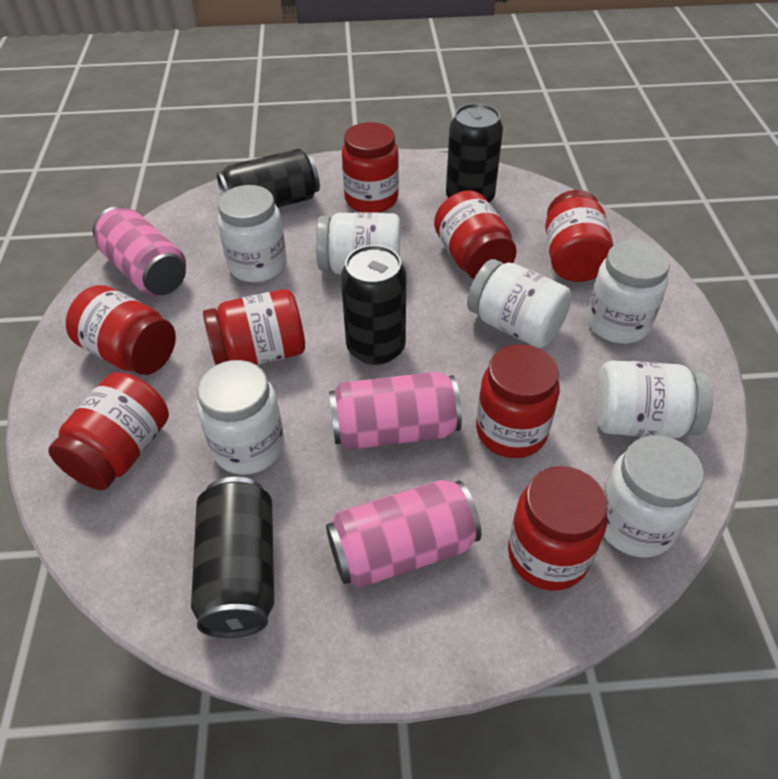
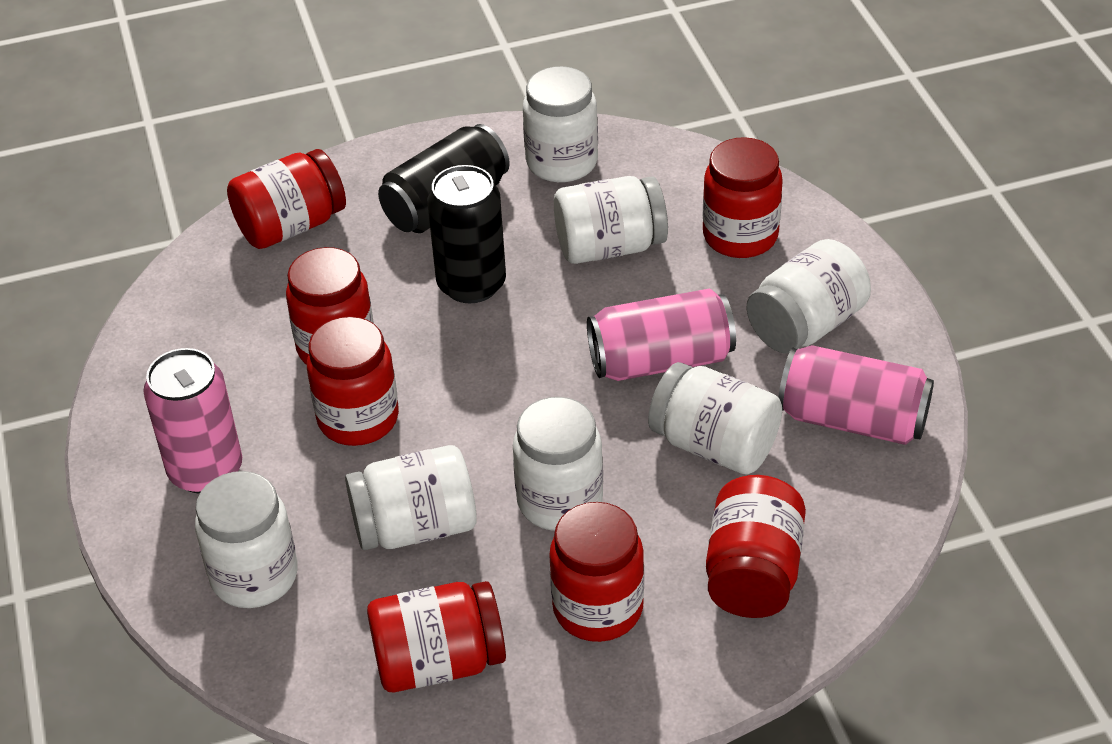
black can: 4 -> 2
red jar: 8 -> 7

